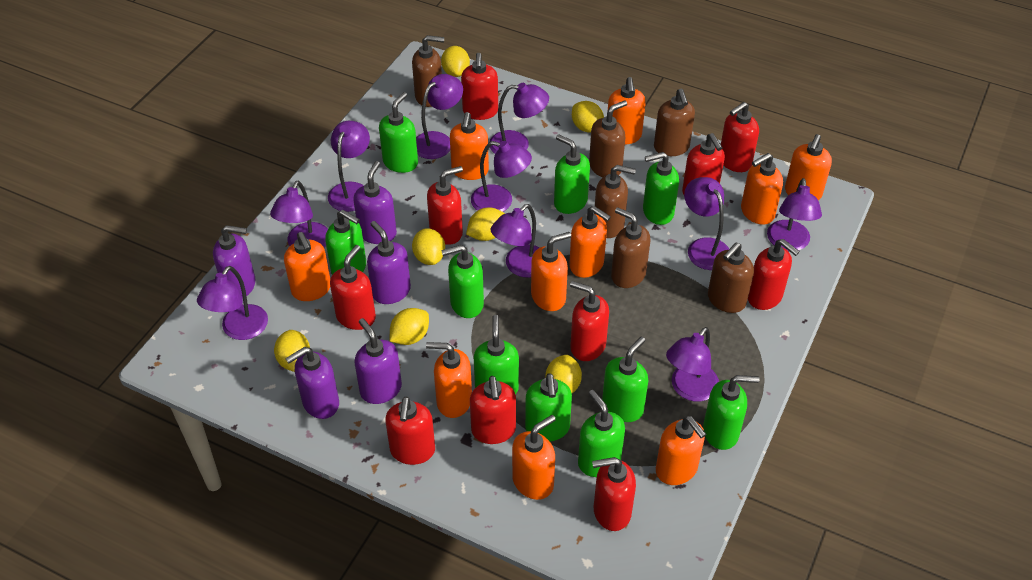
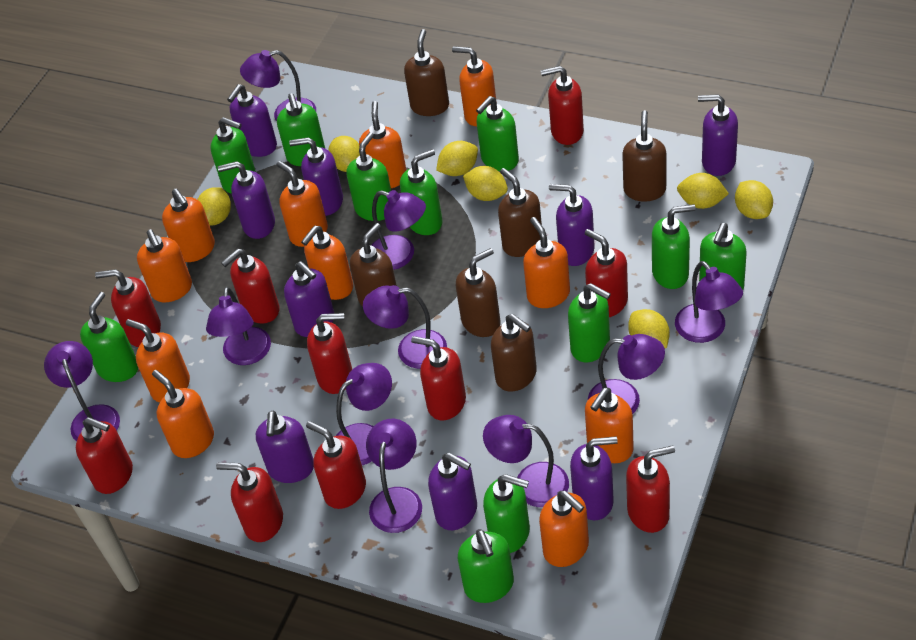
green soap dispenser: 10 -> 11
orange soap dispenser: 10 -> 11
purple soap dispenser: 5 -> 9

